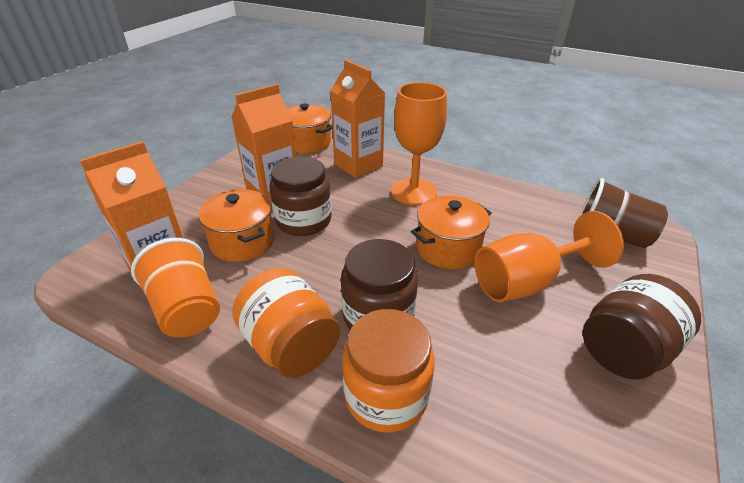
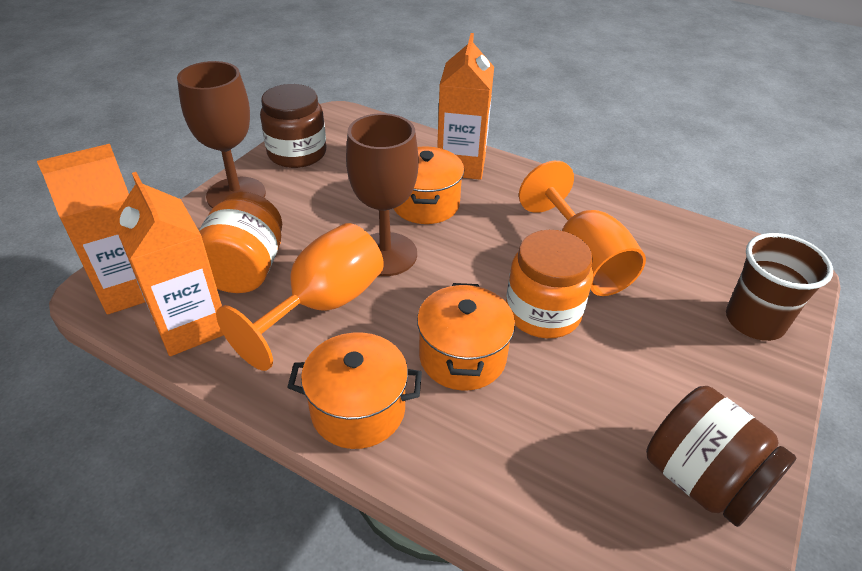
brown goblet: 0 -> 2
brown jar: 3 -> 2
orange cup: 1 -> 0

